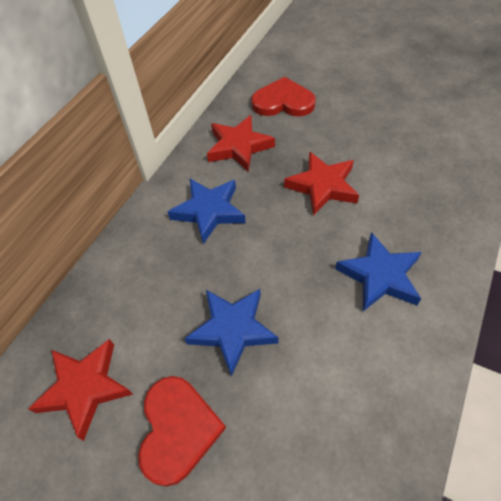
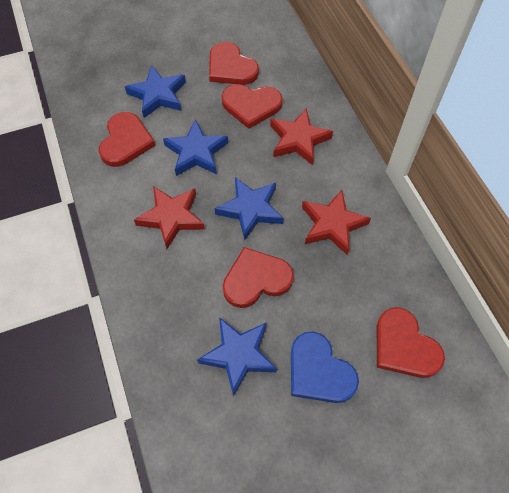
blue heart: 0 -> 1
blue star: 3 -> 4
red heart: 2 -> 5

